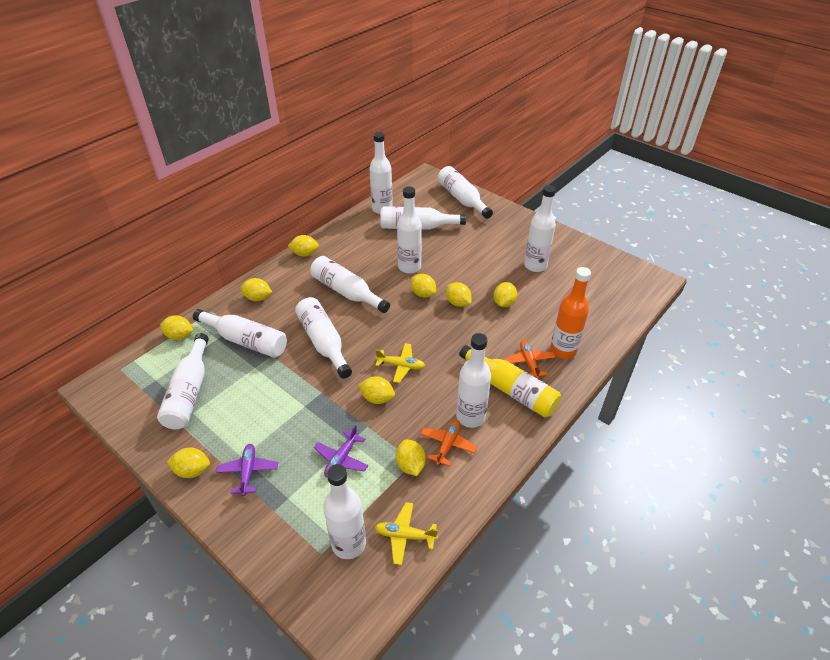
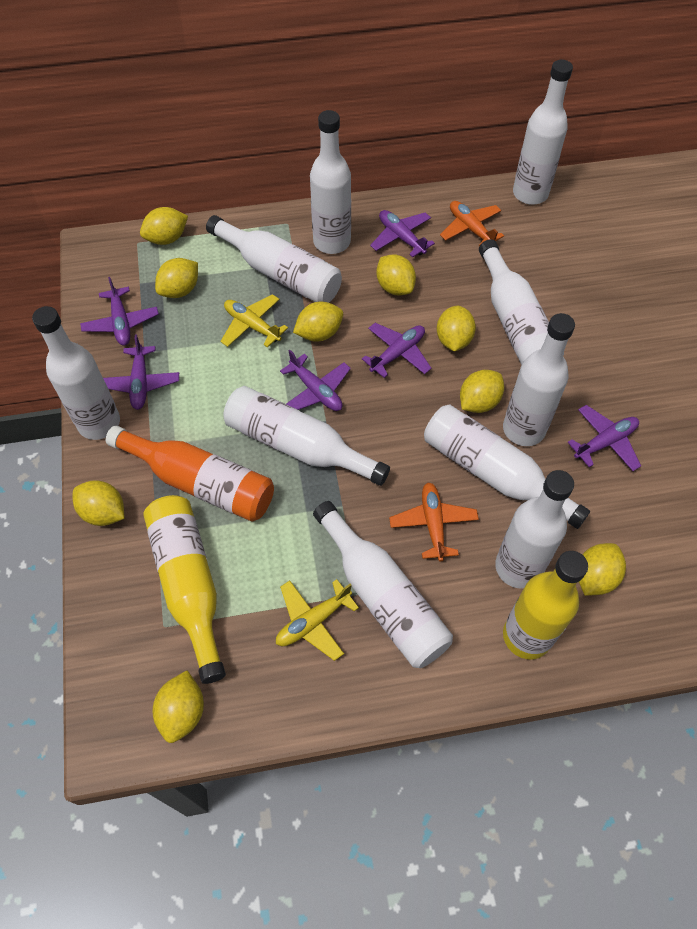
purple plane: 2 -> 6
white bottle: 11 -> 10
yellow bottle: 1 -> 2

